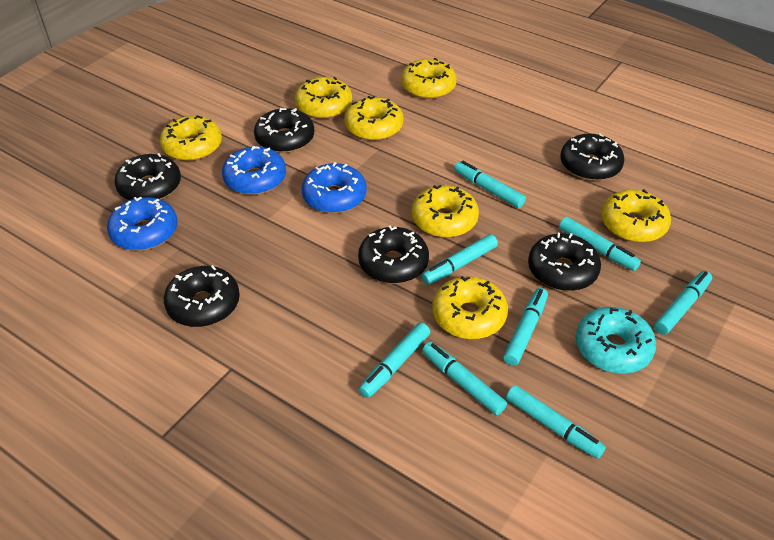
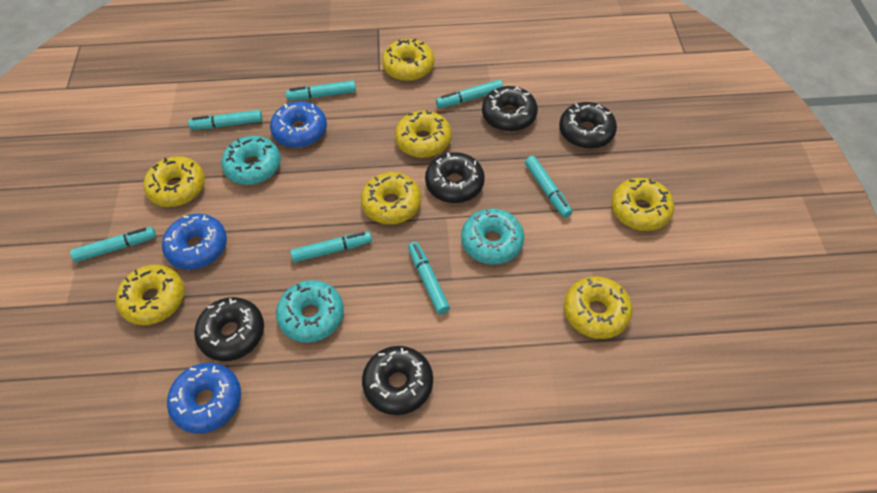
black donut: 6 -> 5
turquoise donut: 1 -> 3
turquoise marker: 8 -> 7

